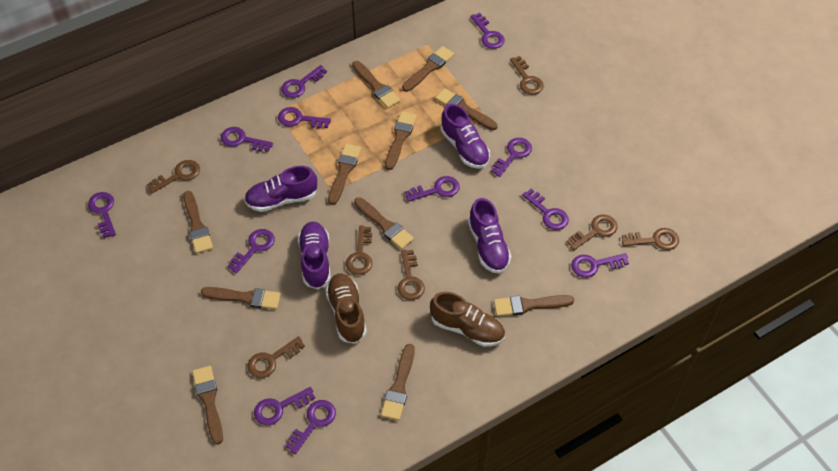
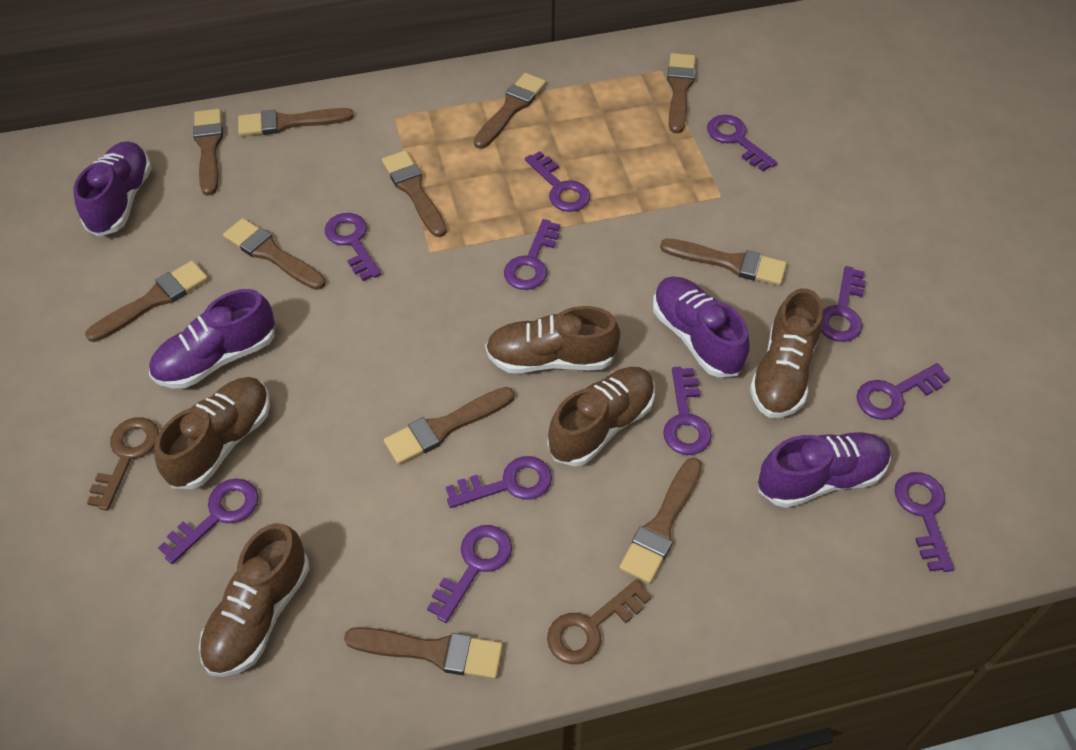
brown key: 7 -> 2
brown shoe: 2 -> 5
purple key: 12 -> 11

